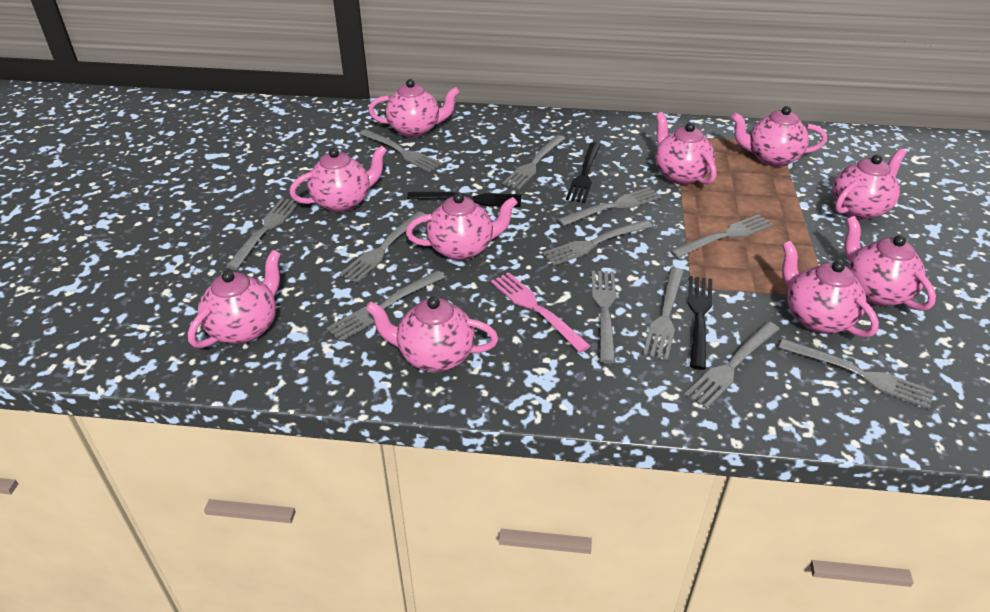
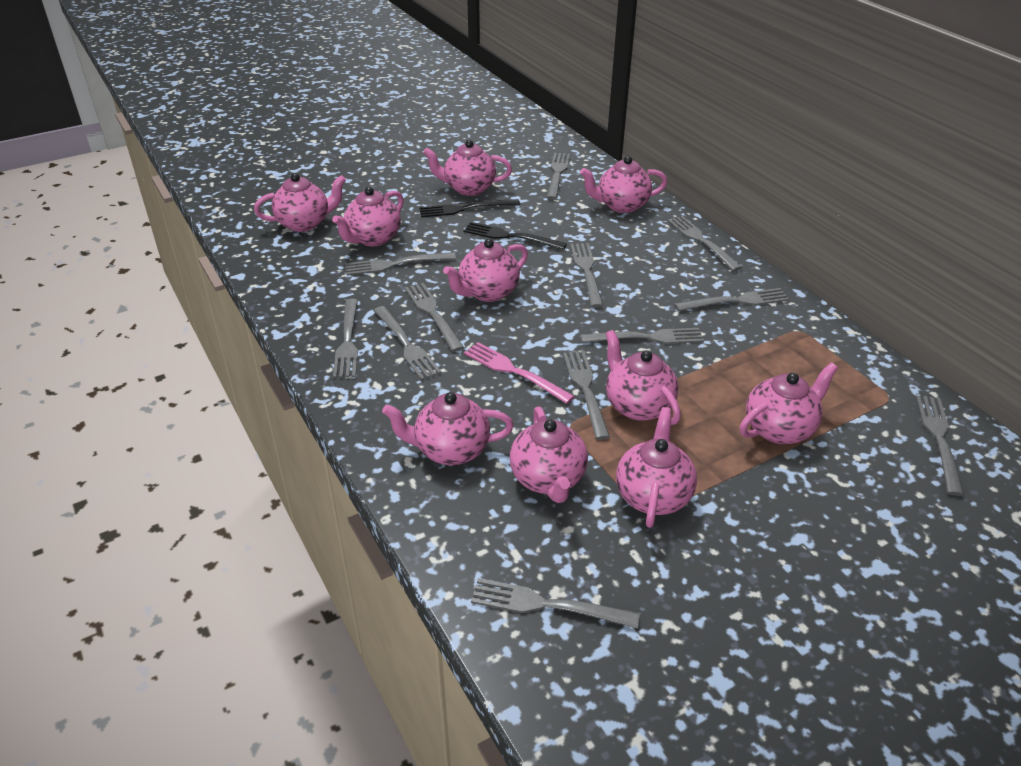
black fork: 3 -> 2

